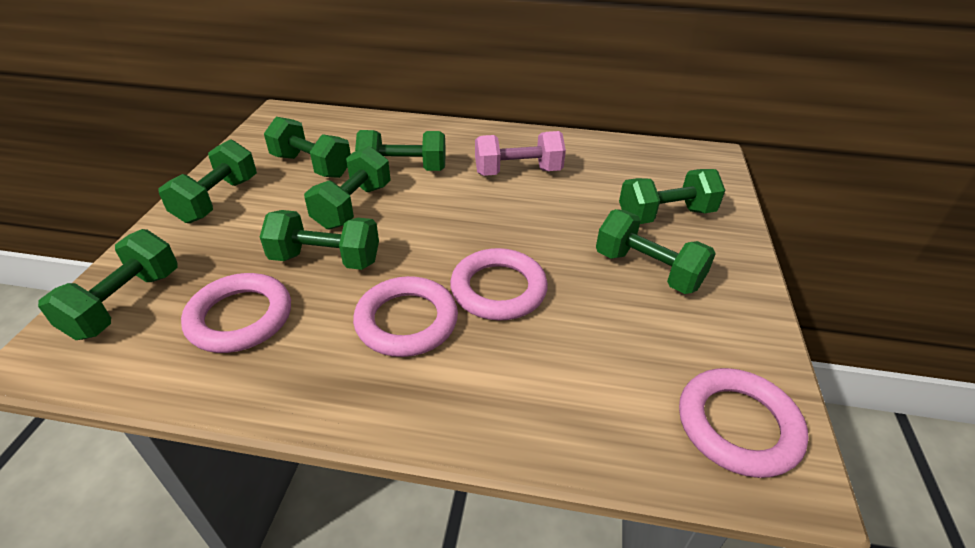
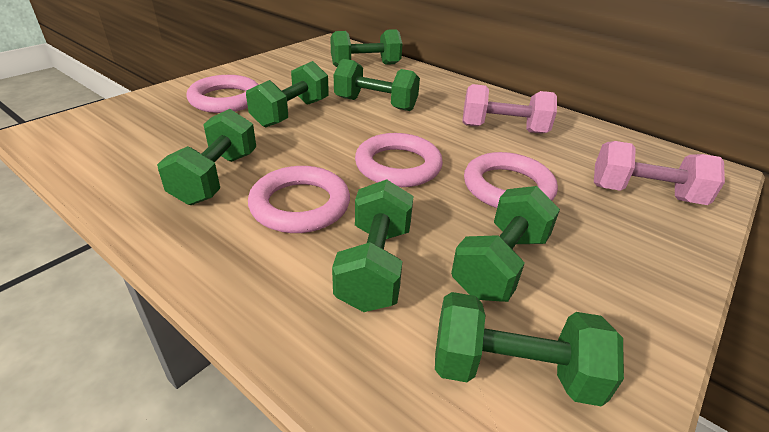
green dumbbell: 8 -> 7
pink dumbbell: 1 -> 2

